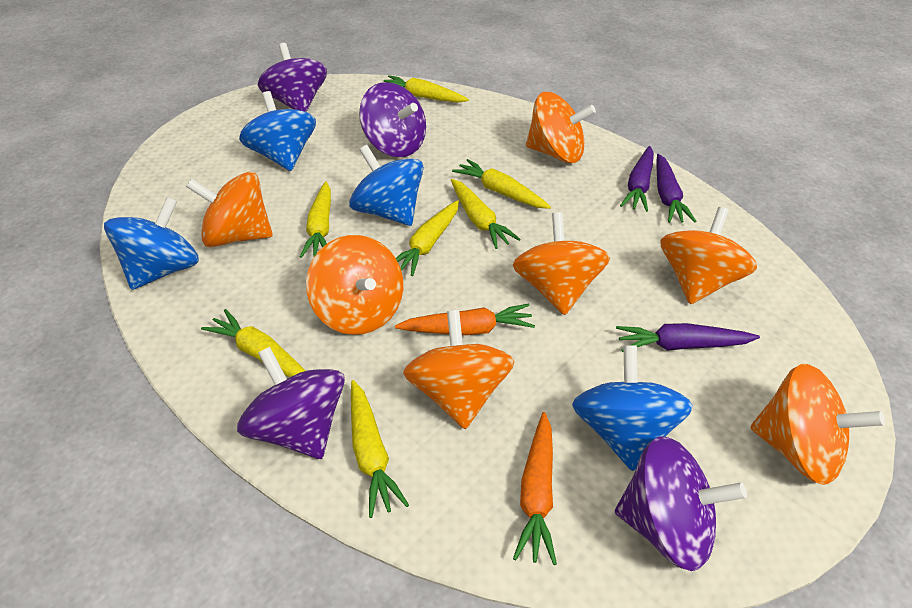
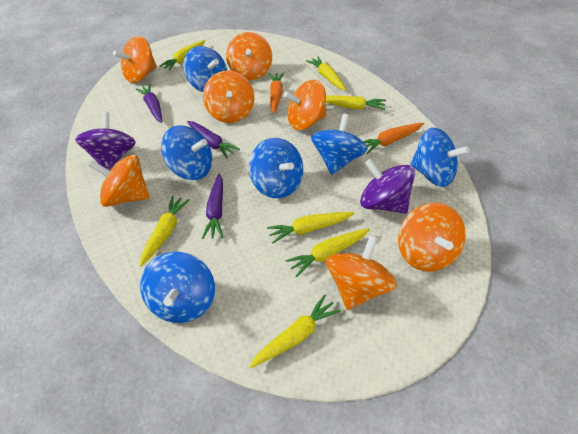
blue spinning top: 4 -> 6
purple spinning top: 4 -> 2

